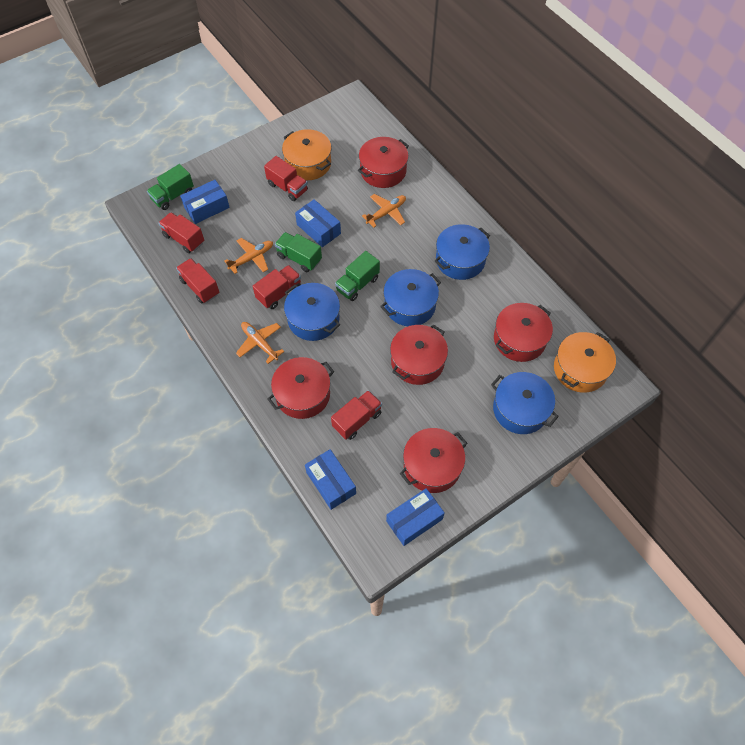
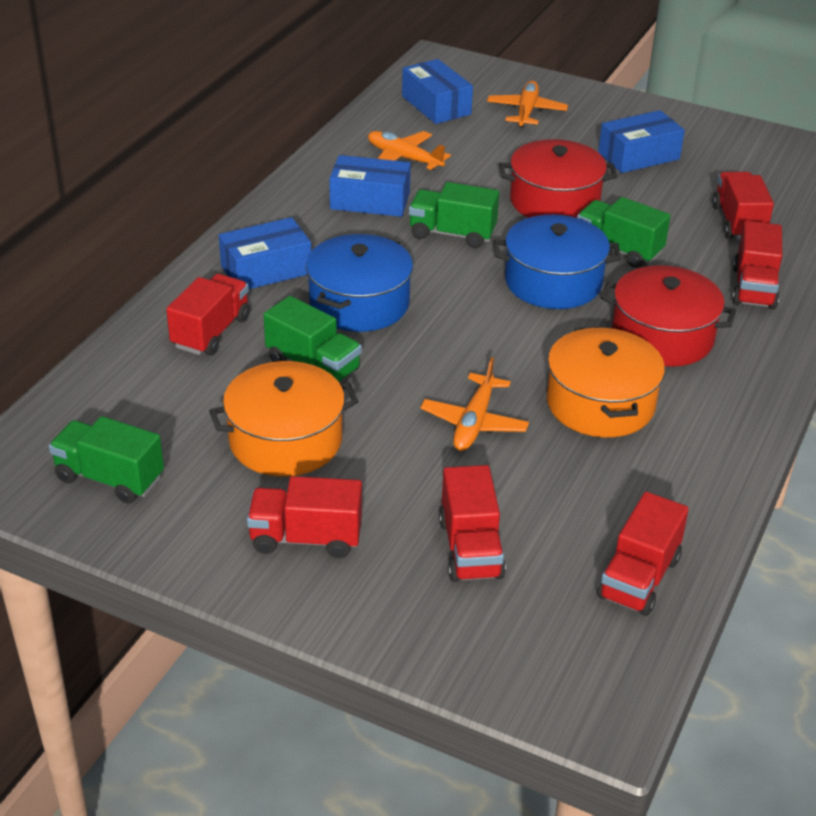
blue pot: 4 -> 2
green truck: 3 -> 4
red pot: 5 -> 2
red truck: 5 -> 6

